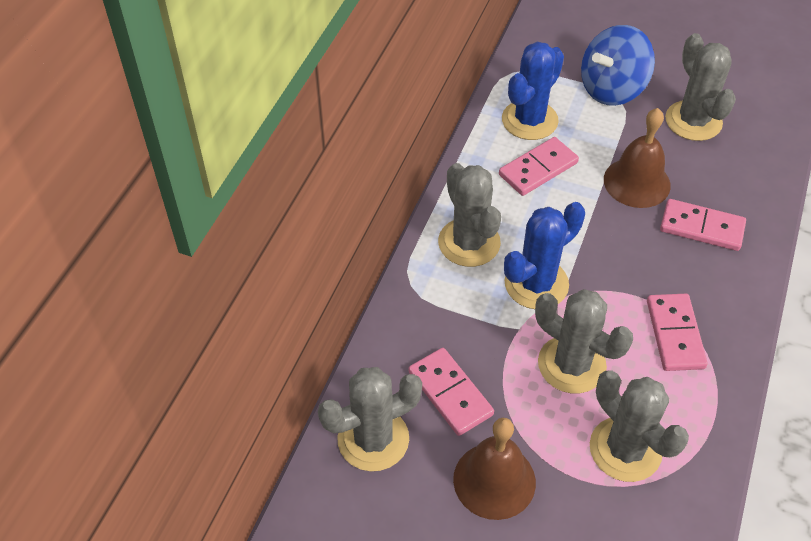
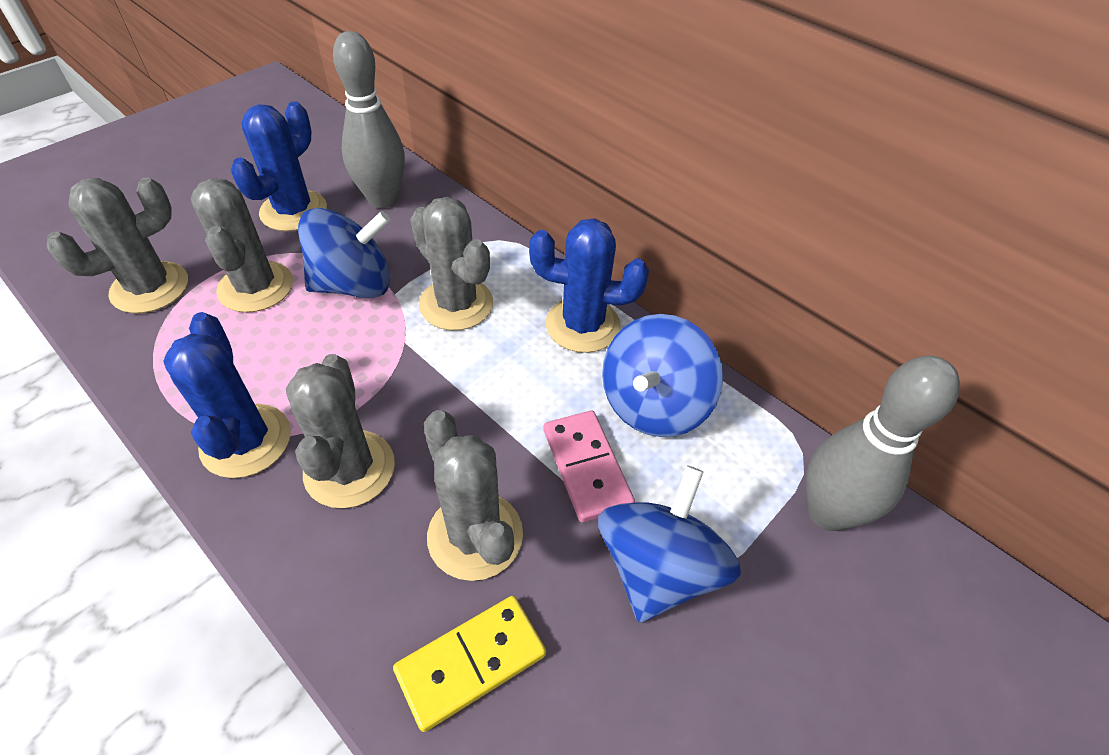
blue cactus: 2 -> 3
blue spinning top: 1 -> 3
brown bell: 2 -> 0
grey bowling pin: 0 -> 2
pink domino: 4 -> 1
yellow domino: 0 -> 1

